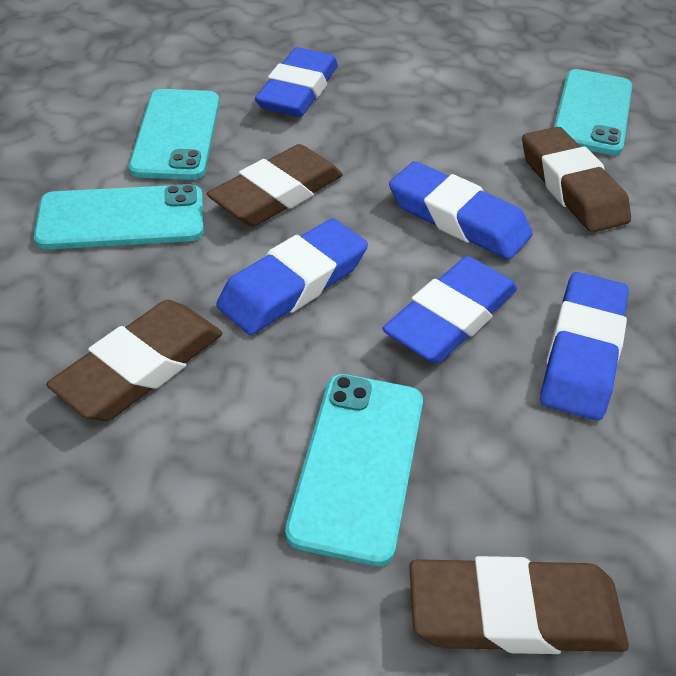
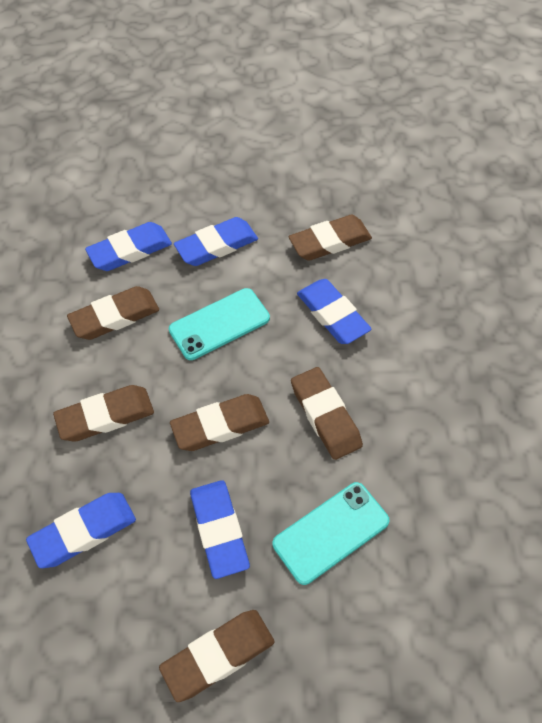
brown eraser: 4 -> 6
turquoise phone: 4 -> 2

